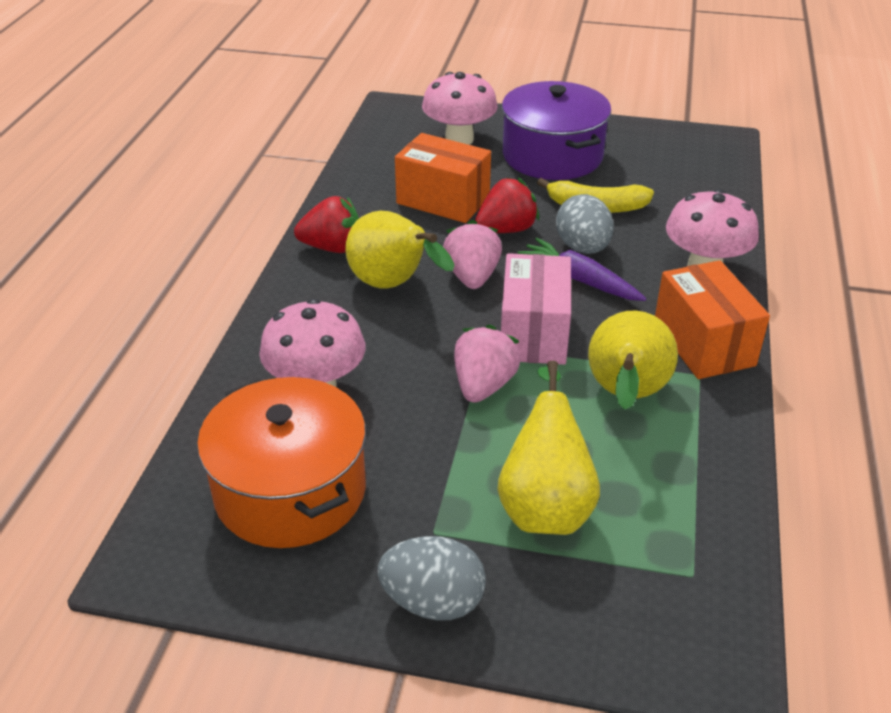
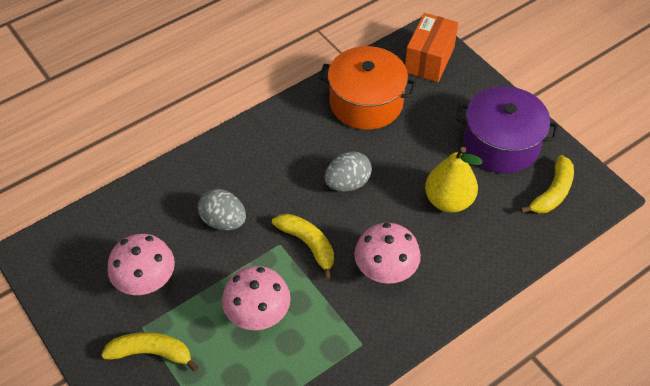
orange box: 2 -> 1
pink box: 1 -> 0
pink strawberry: 2 -> 0
purple carrot: 1 -> 0
red strawberry: 2 -> 0
yellow banana: 1 -> 3
yellow pear: 3 -> 1

